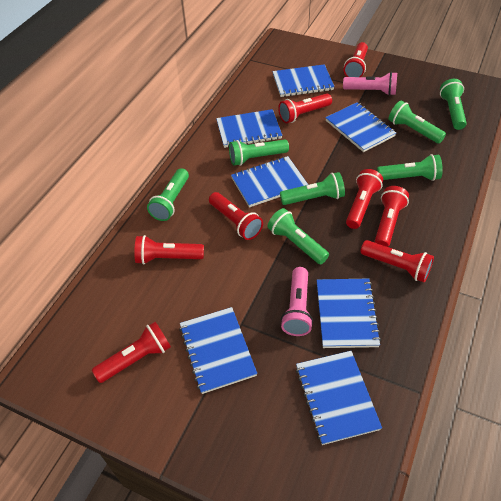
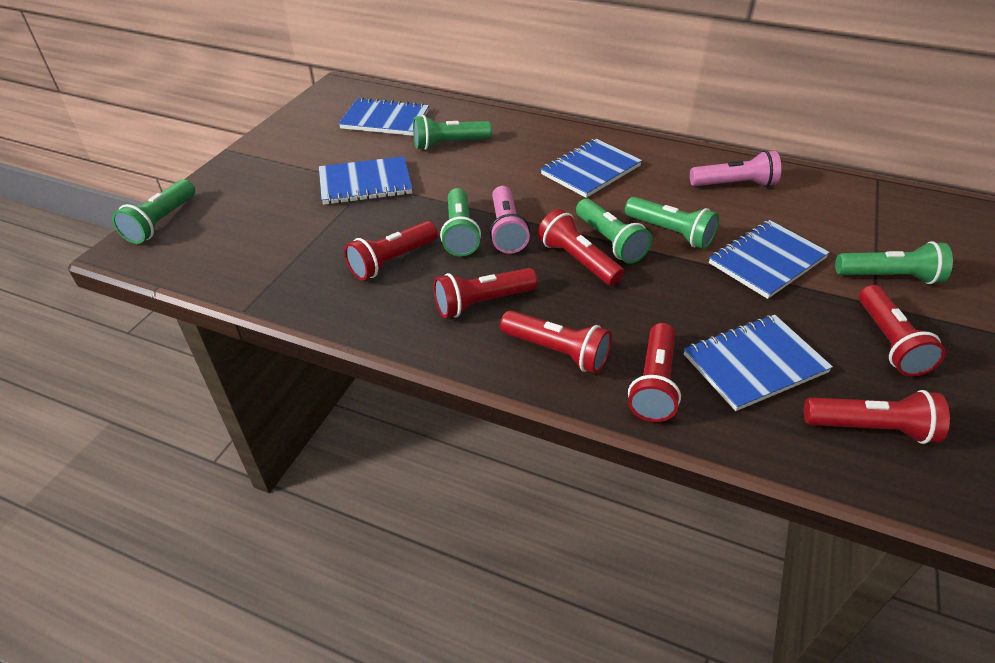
blue notebook: 7 -> 5
green flashlight: 7 -> 6
red flashlight: 8 -> 7

